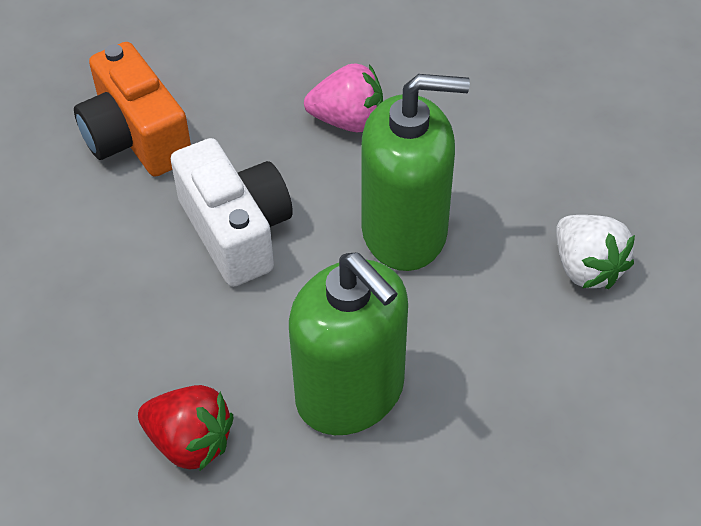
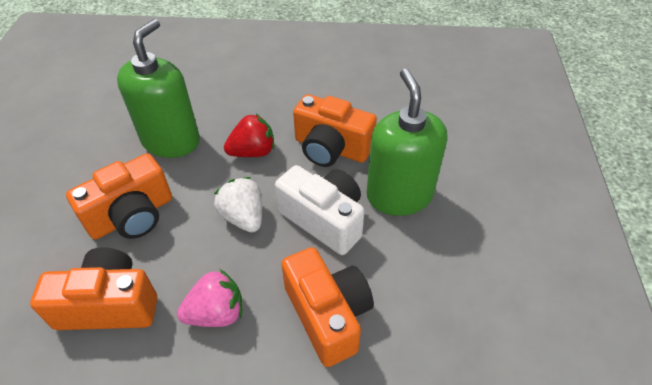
orange camera: 1 -> 4

